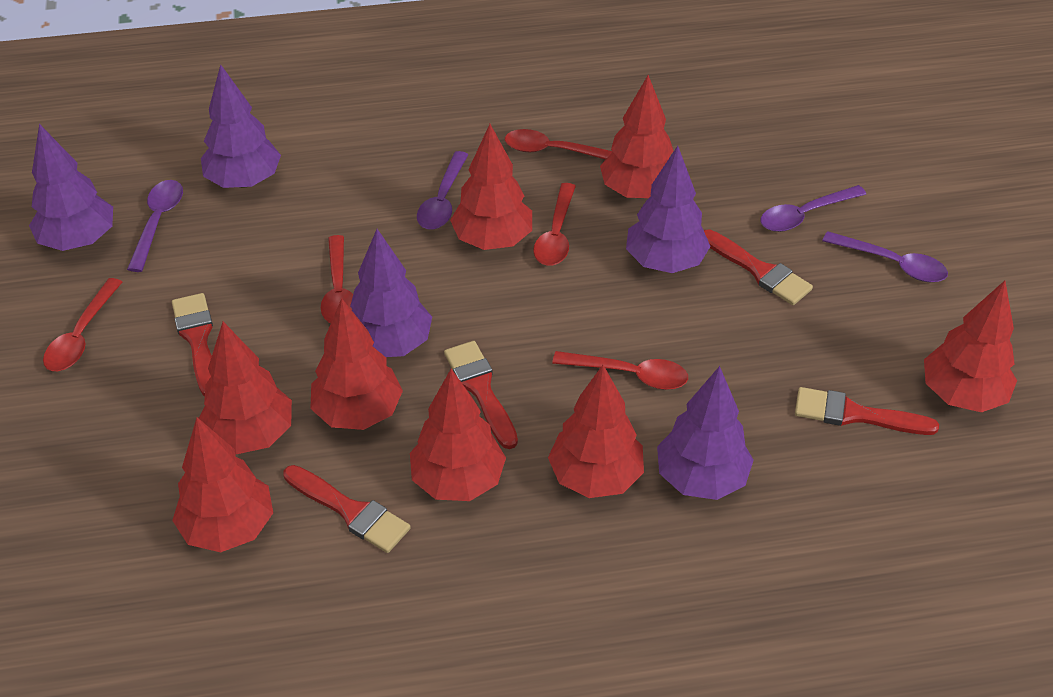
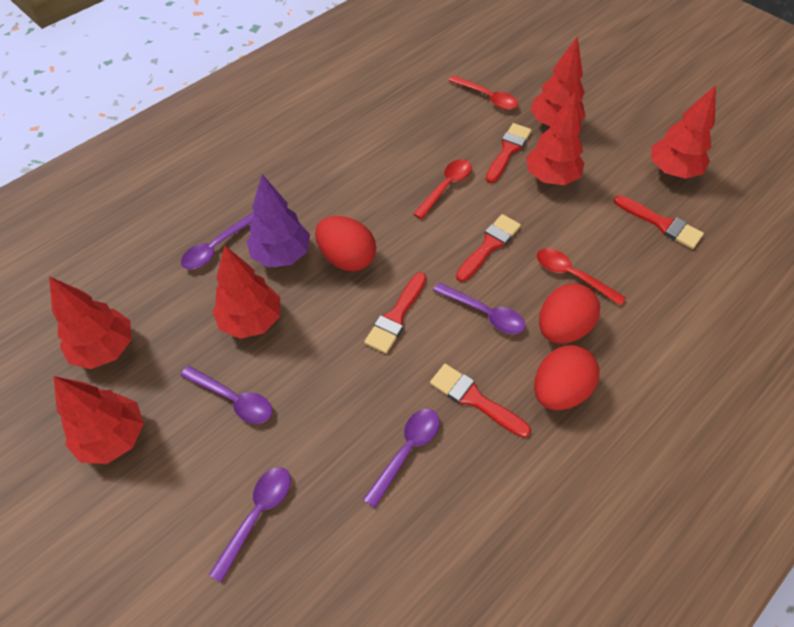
purple spoon: 4 -> 5
purple tree: 5 -> 1
red egg: 0 -> 3
red spoon: 5 -> 3
red tree: 8 -> 6

